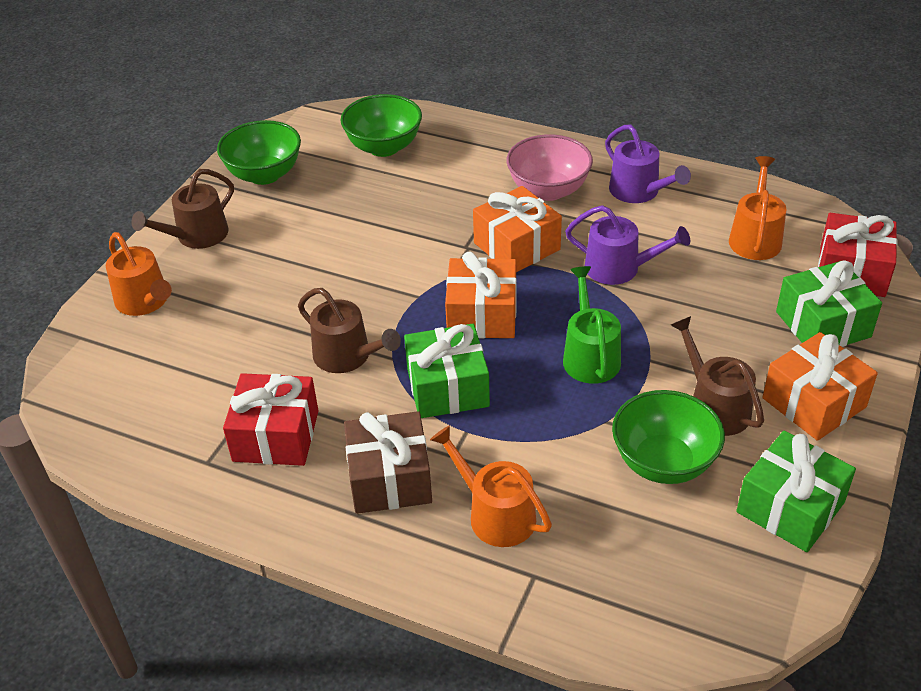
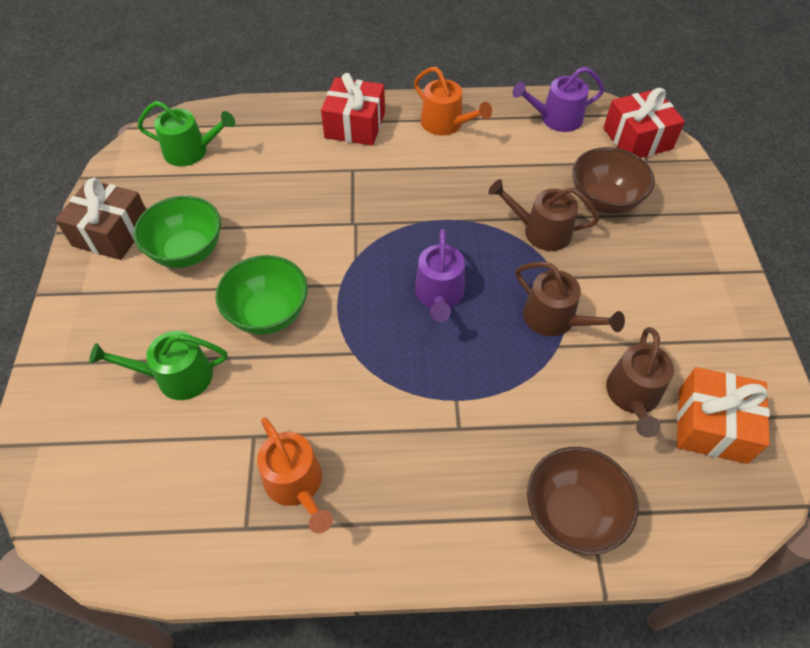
brown bowl: 0 -> 2
green bowl: 3 -> 2
green gift: 3 -> 0
green watering can: 1 -> 2
orange gift: 3 -> 1
orange watering can: 3 -> 2
pink bowl: 1 -> 0

